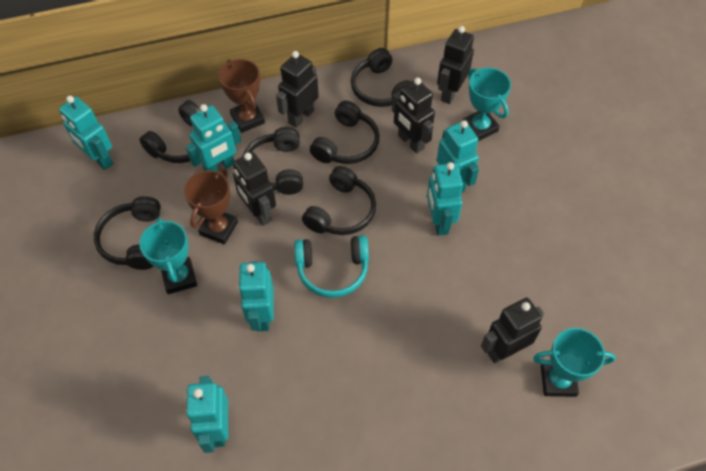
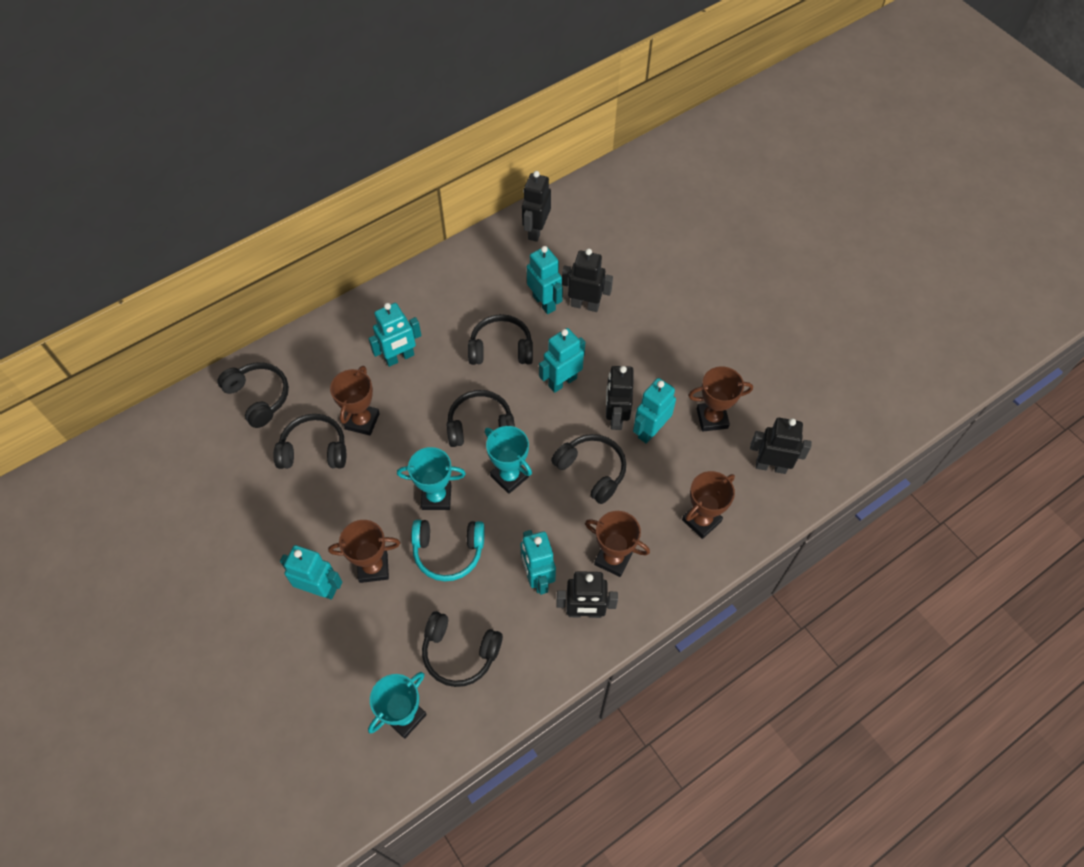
brown trophy: 2 -> 5

